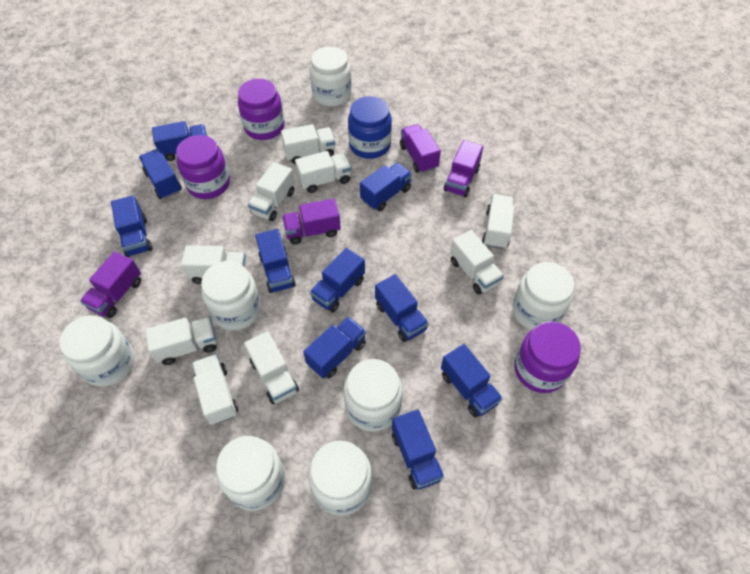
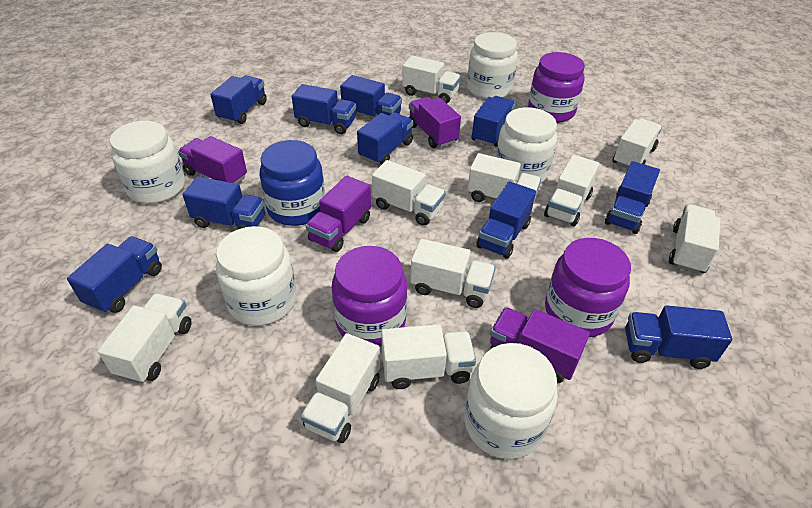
white jar: 7 -> 5
white truck: 9 -> 10

